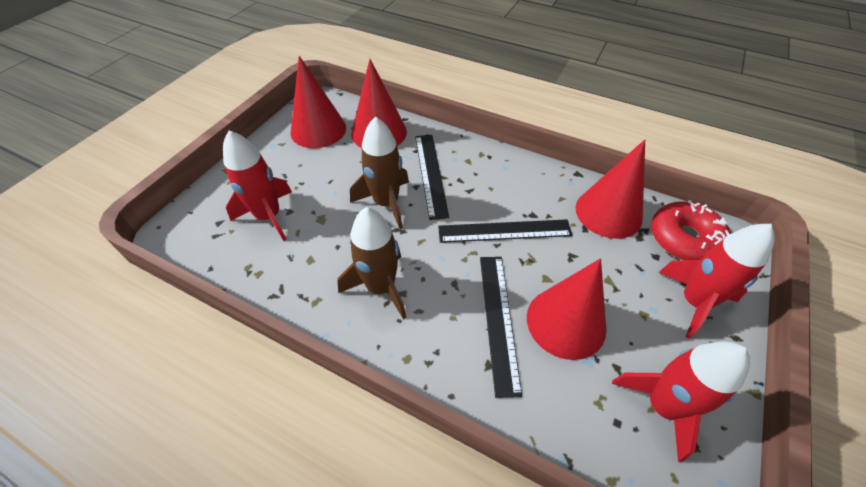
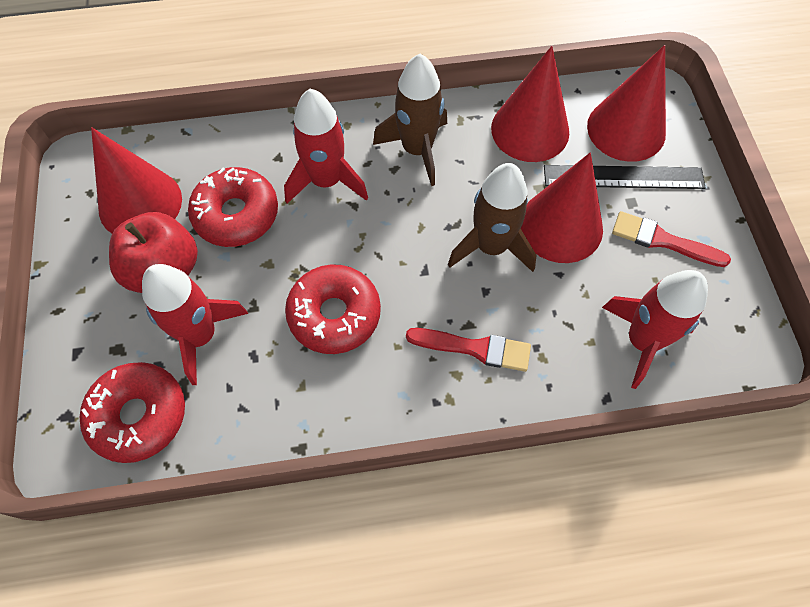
black ruler: 3 -> 1
red apple: 0 -> 1
red brush: 0 -> 2
red donut: 1 -> 3

